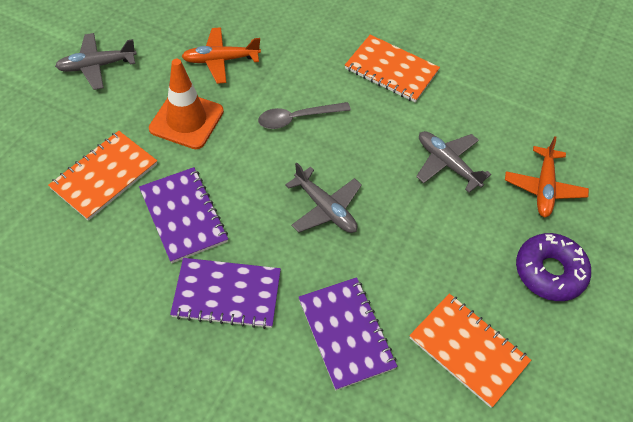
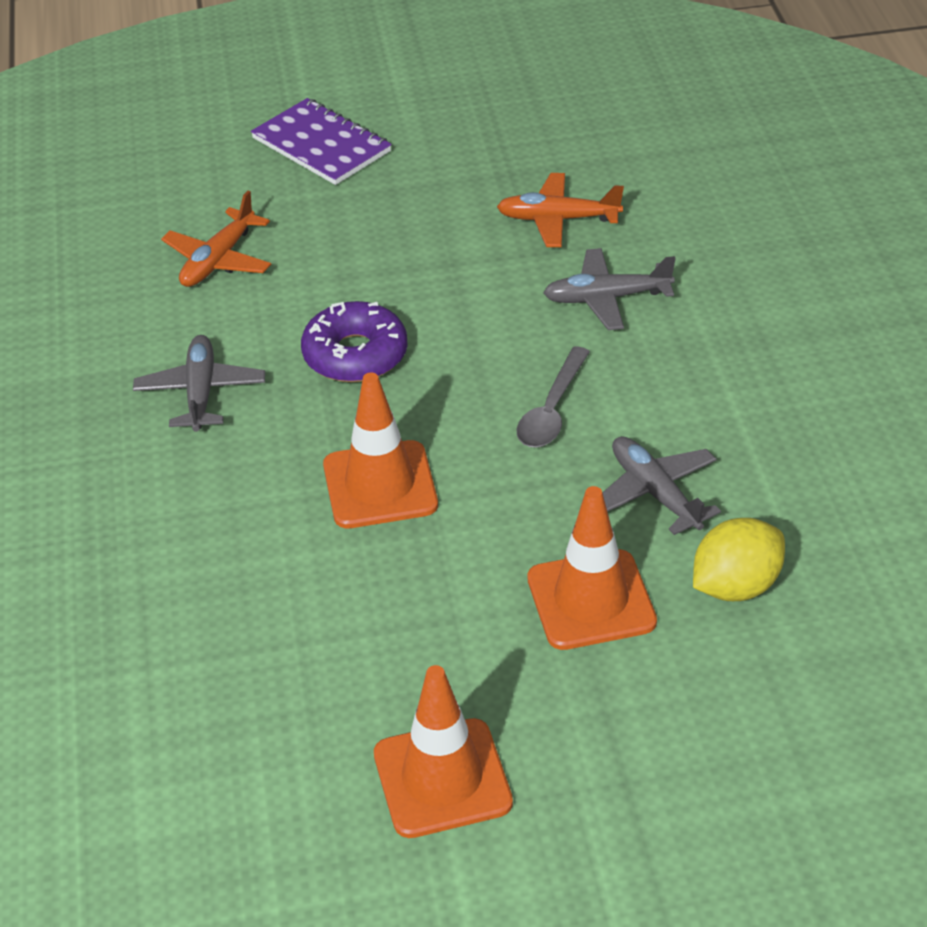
orange notebook: 3 -> 0
orange traffic cone: 1 -> 3
purple notebook: 3 -> 1
yellow lemon: 0 -> 1

